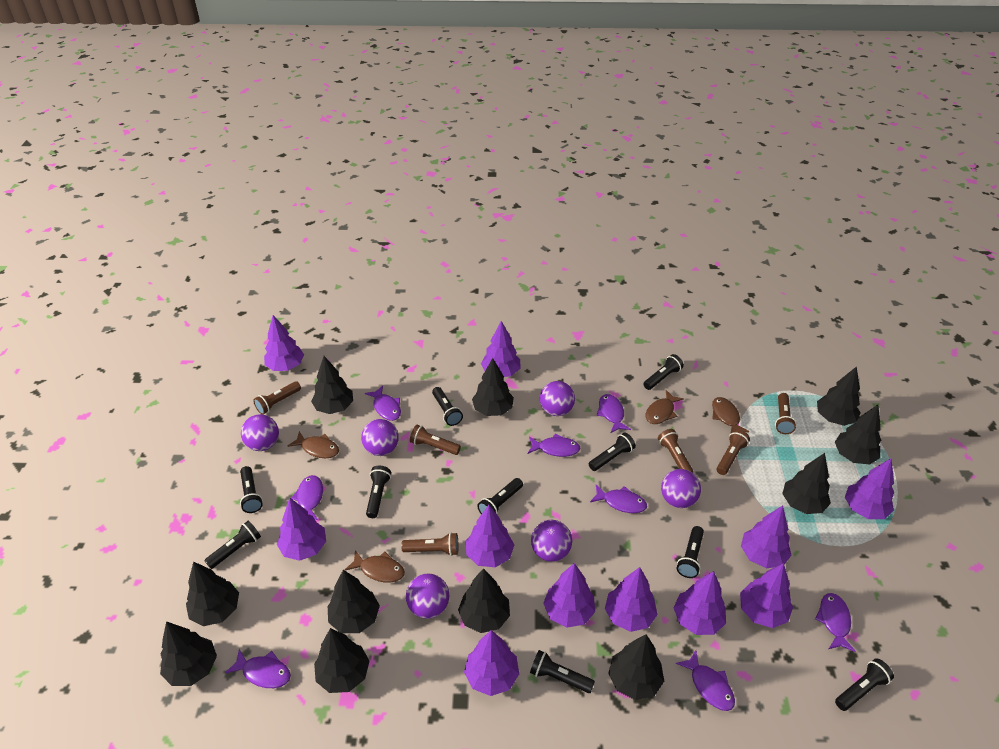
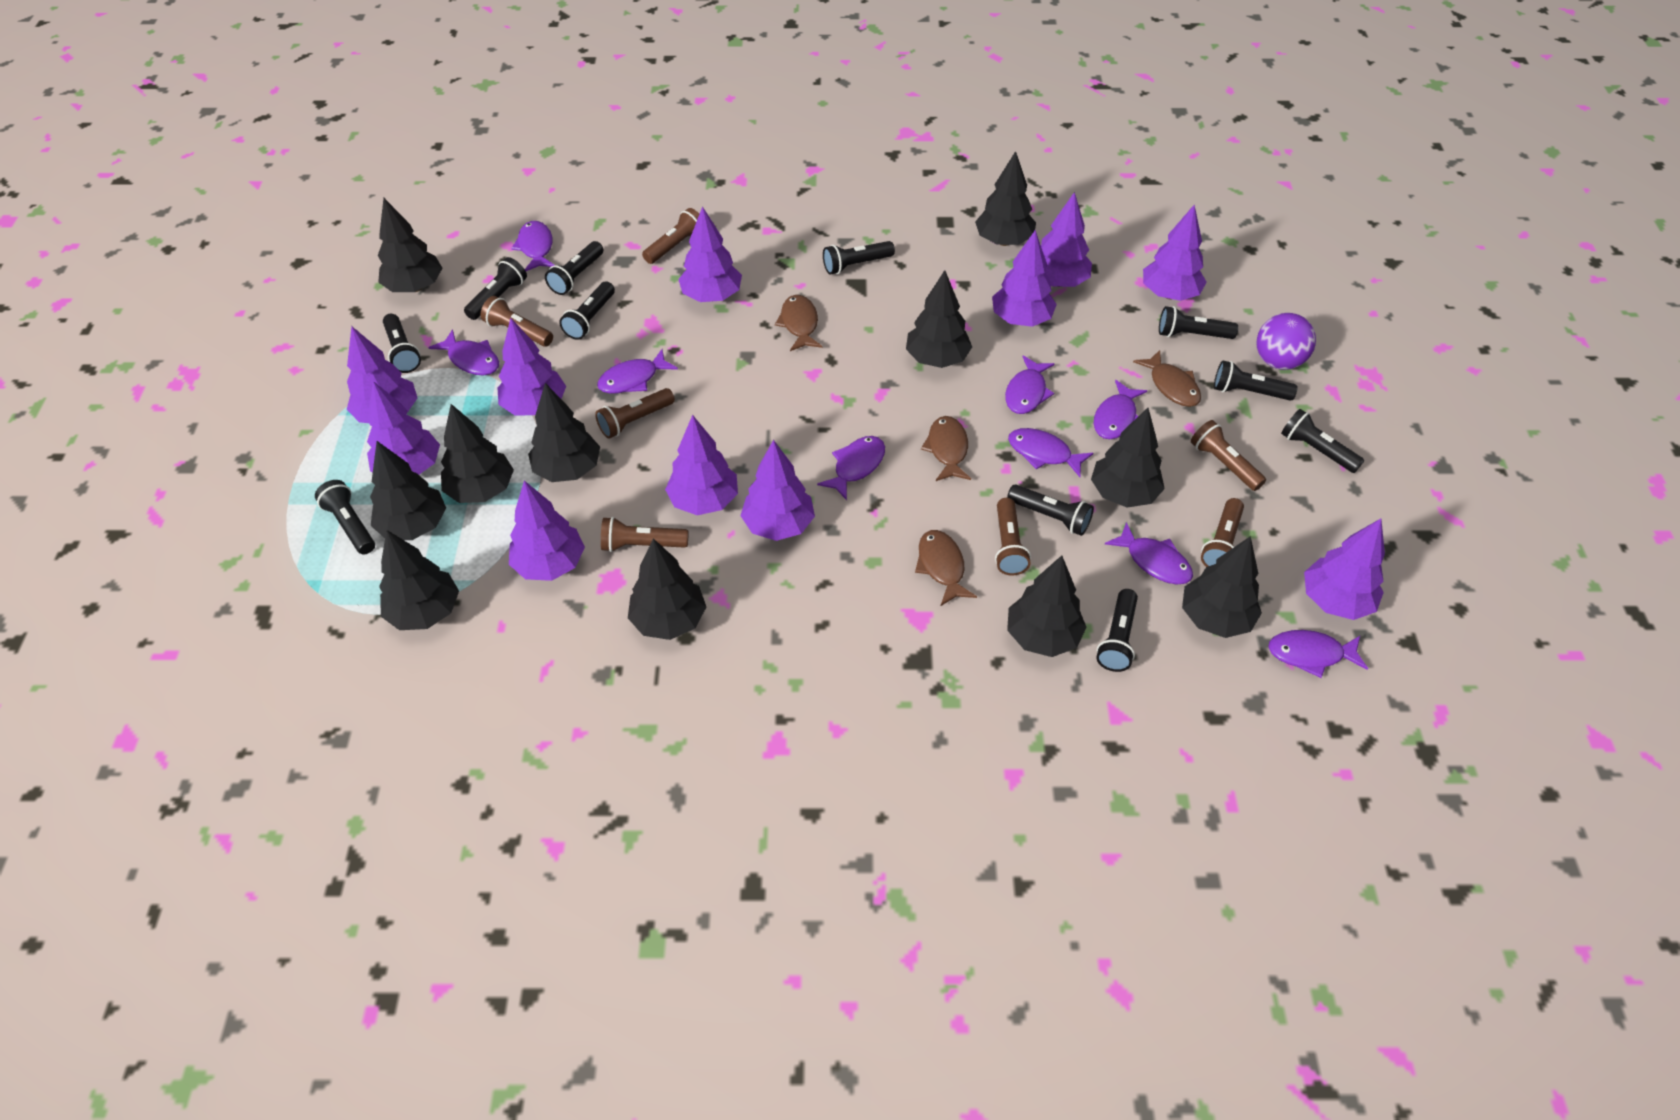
black flashlight: 10 -> 11
brown flashlight: 6 -> 7
purple ball: 6 -> 1
purple fish: 8 -> 9

